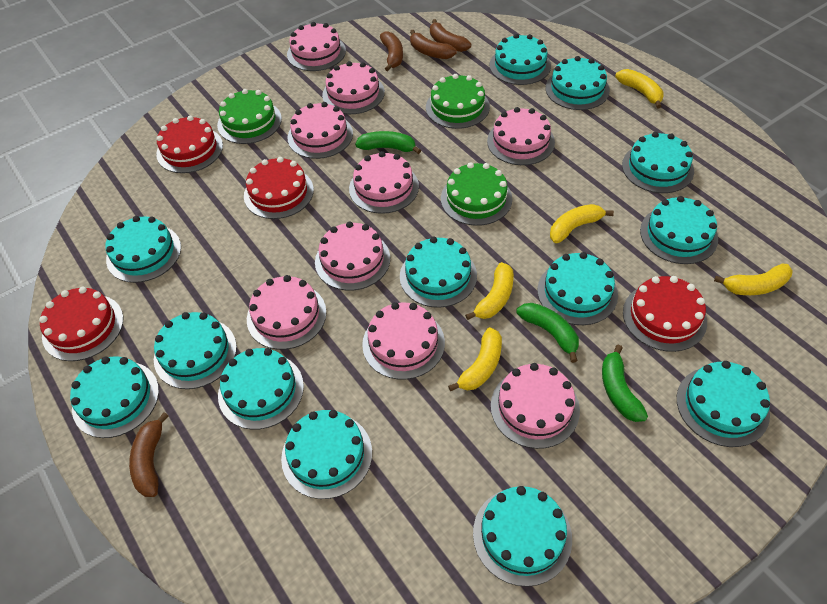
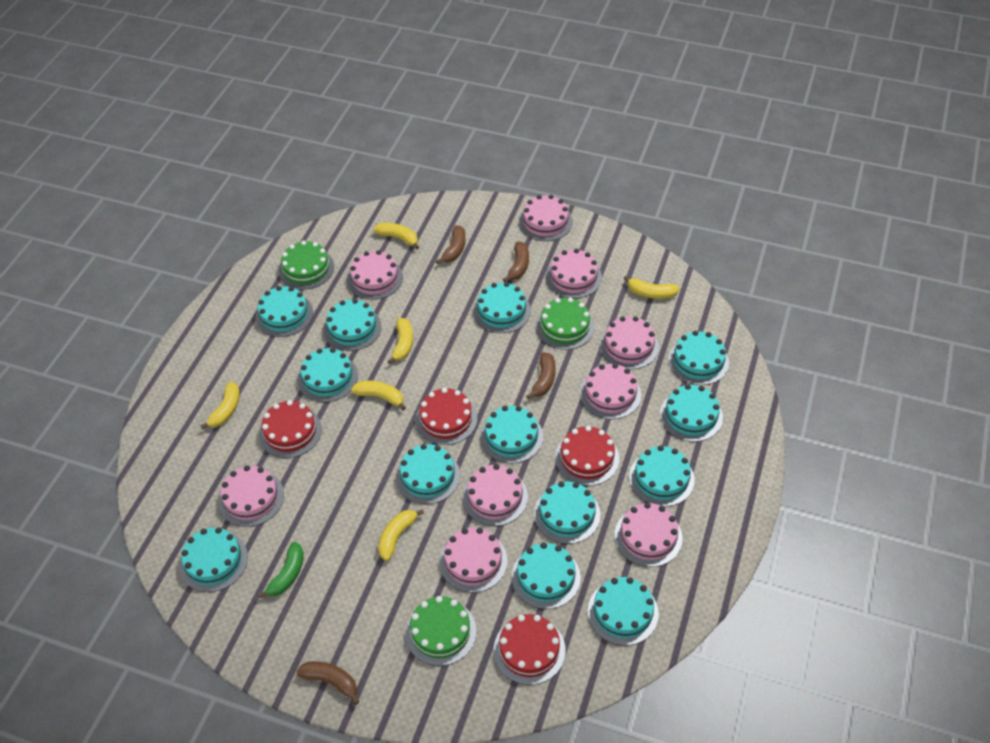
green banana: 3 -> 1
yellow banana: 5 -> 6

